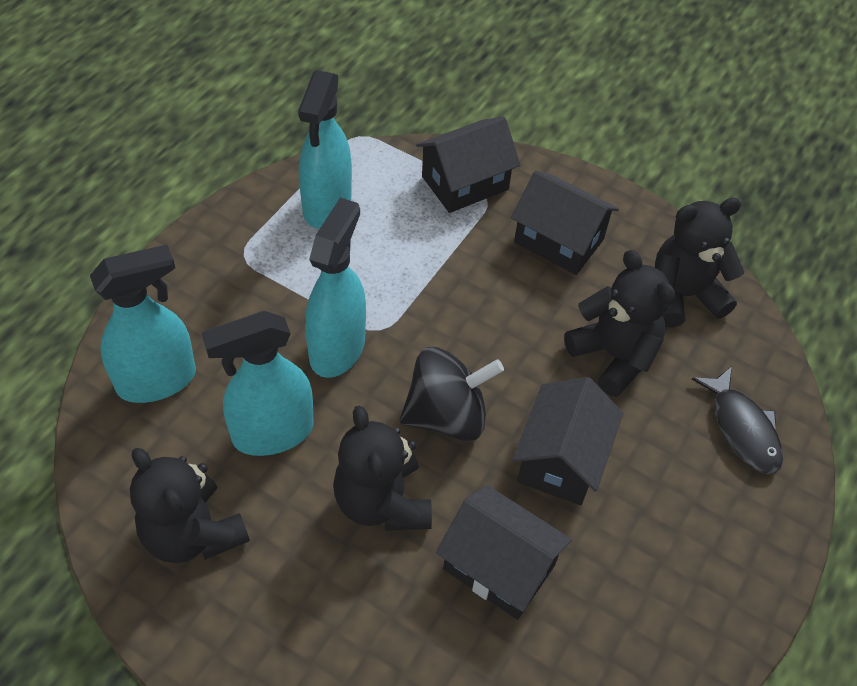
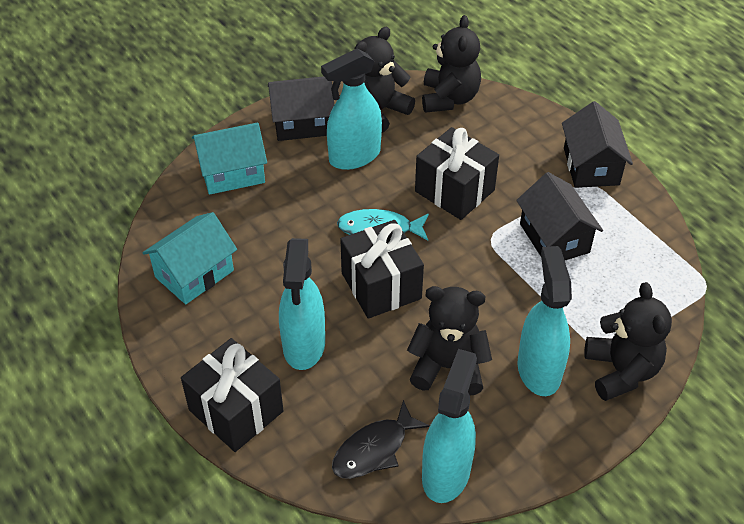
black gift: 0 -> 3
black house: 4 -> 3
black spinning top: 1 -> 0
turquoise fish: 0 -> 1
turquoise house: 0 -> 2

